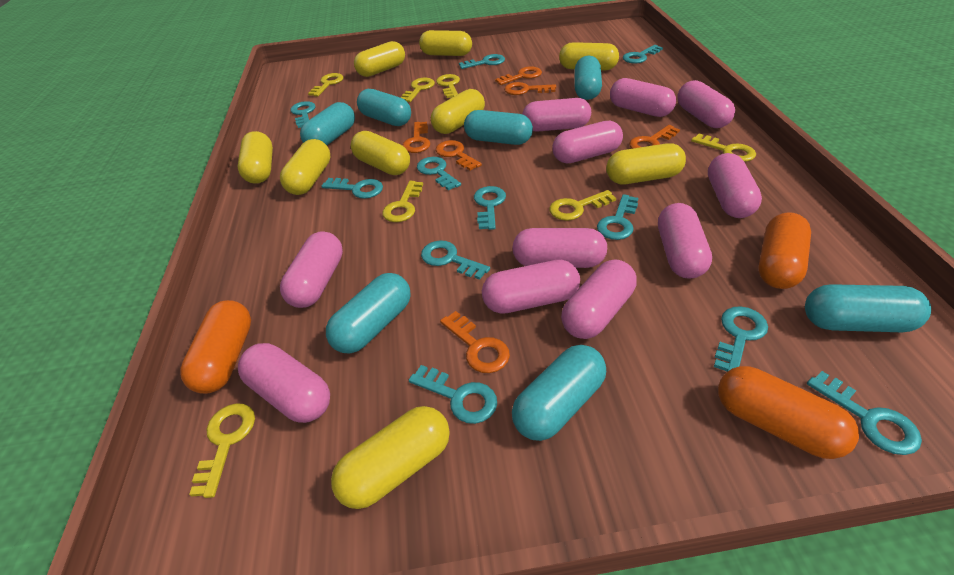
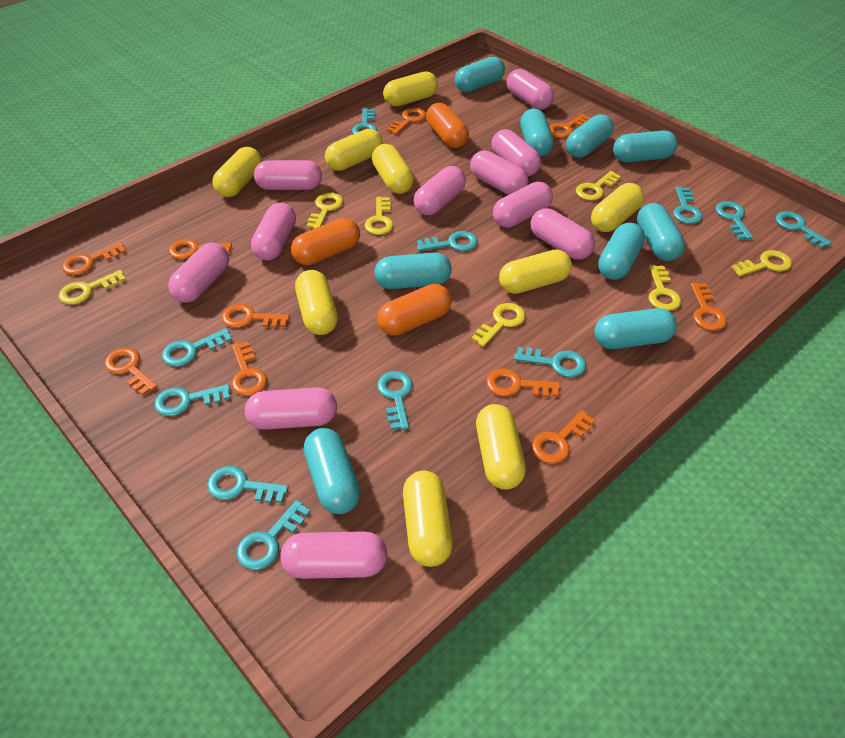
orange key: 6 -> 10
turquoise capsule: 7 -> 9

